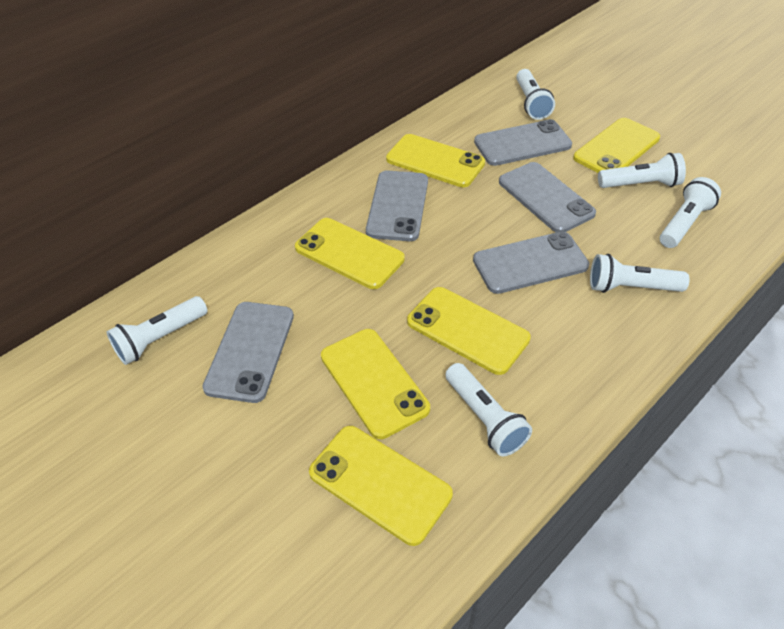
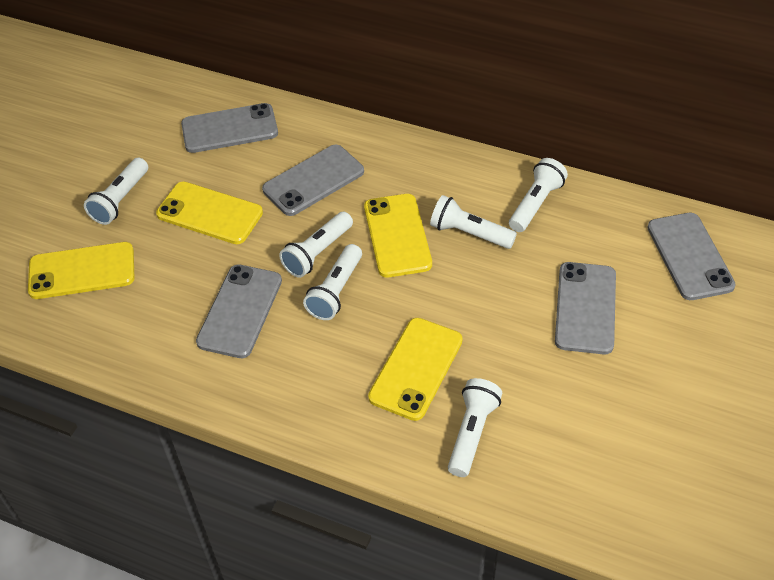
yellow phone: 6 -> 4

